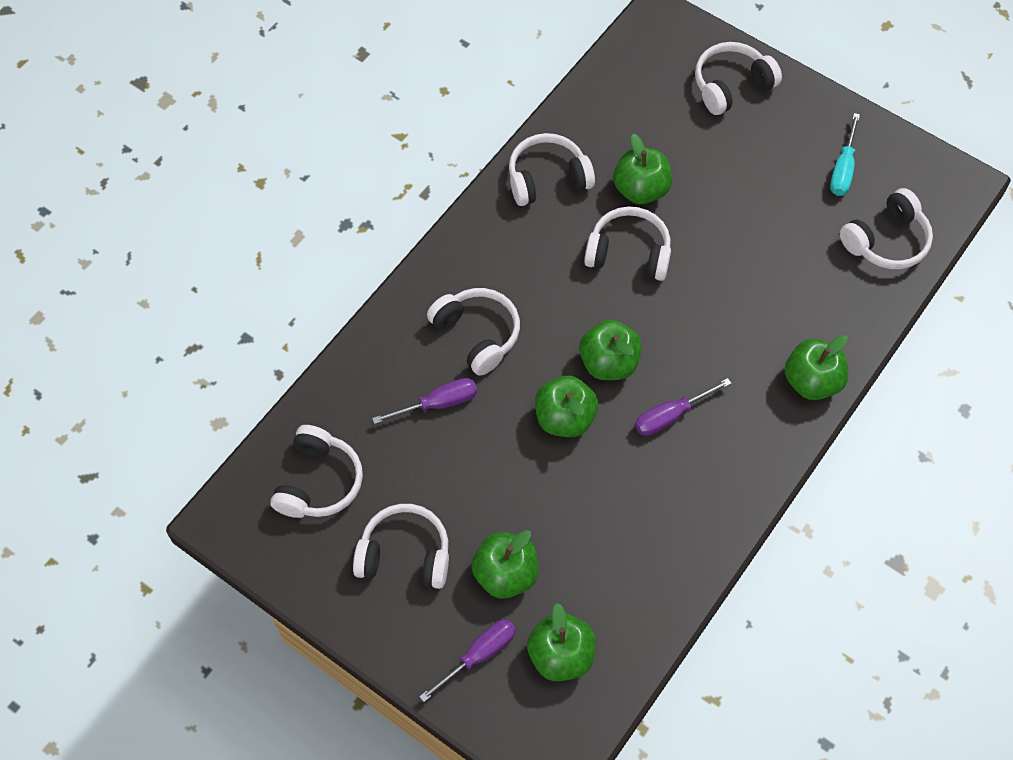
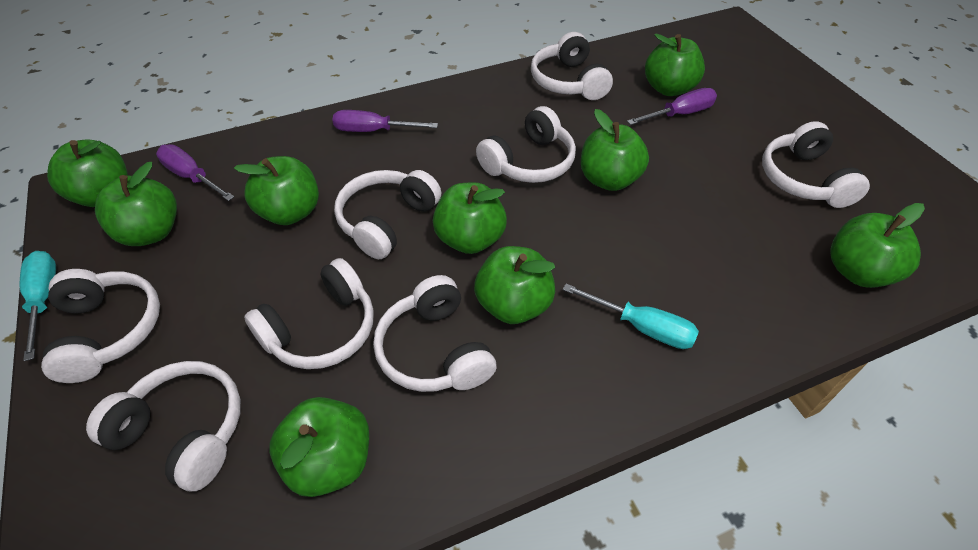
green apple: 6 -> 9
turquoise screwdriver: 1 -> 2
white headphones: 7 -> 8

